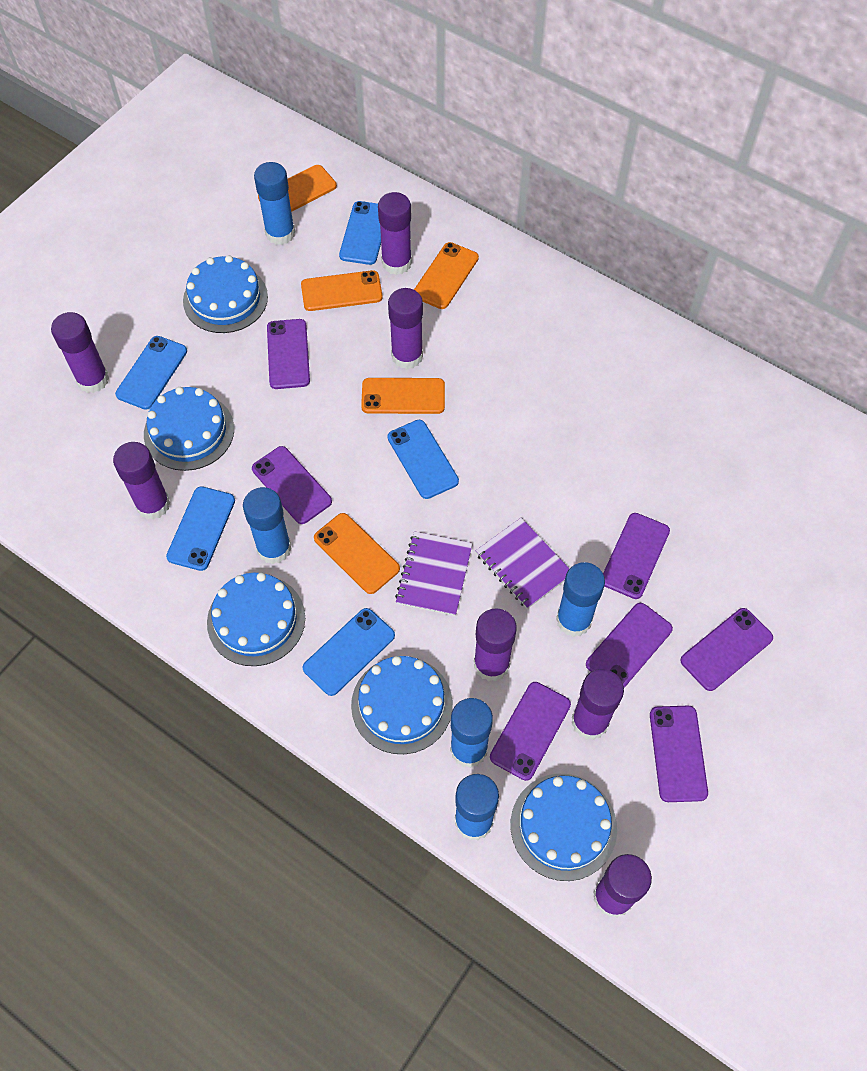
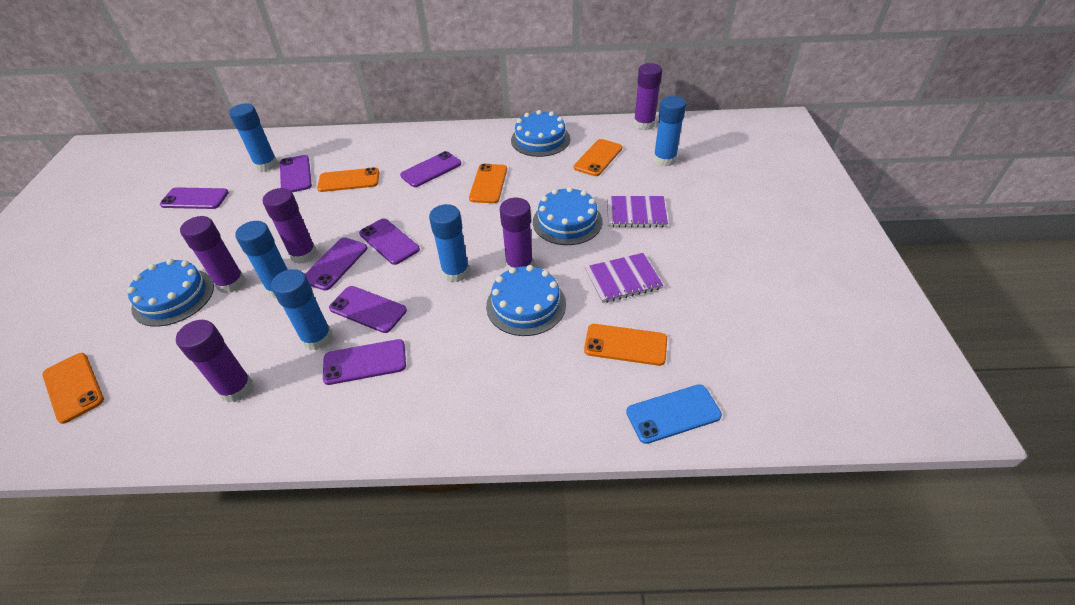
blue cake: 5 -> 4
blue phone: 5 -> 1
purple glue stick: 7 -> 5

